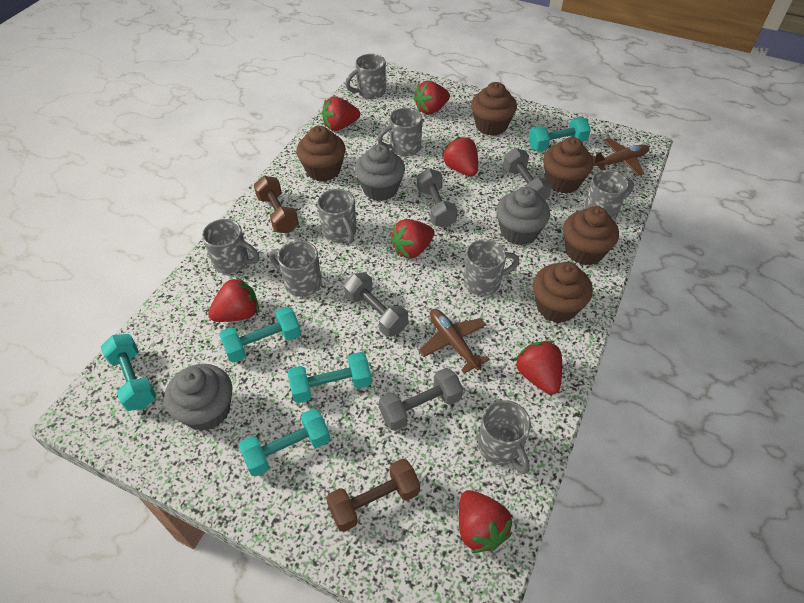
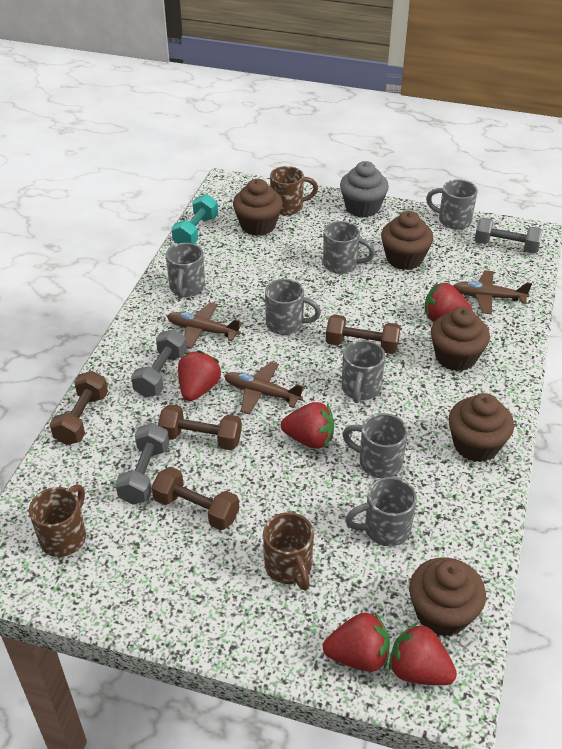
brown dumbbell: 2 -> 4
brown mug: 0 -> 3
brown plane: 2 -> 3
grey cupcake: 3 -> 1
grey dumbbell: 4 -> 3
grey mug: 8 -> 7
red strawberry: 7 -> 5
turquoise dumbbell: 5 -> 1

